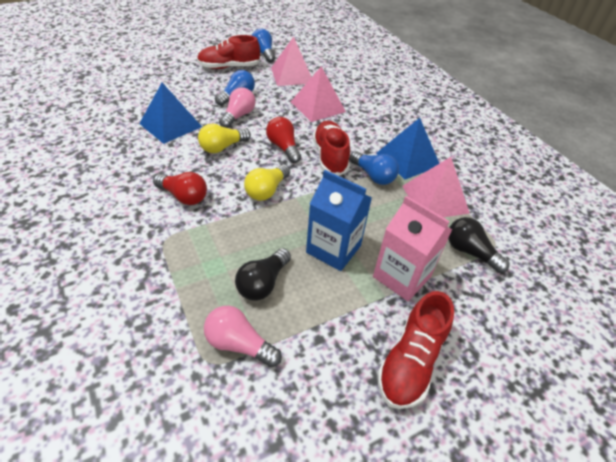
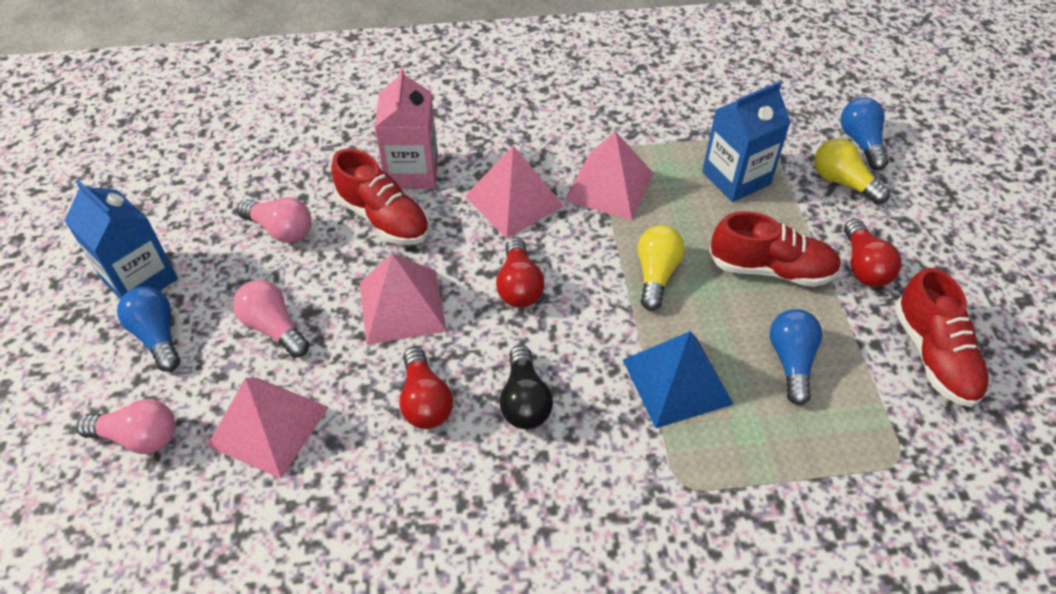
black light bulb: 2 -> 1
blue carton: 1 -> 2
blue pyramid: 2 -> 1
pink light bulb: 2 -> 3
pink pyramid: 3 -> 4
red light bulb: 2 -> 3

